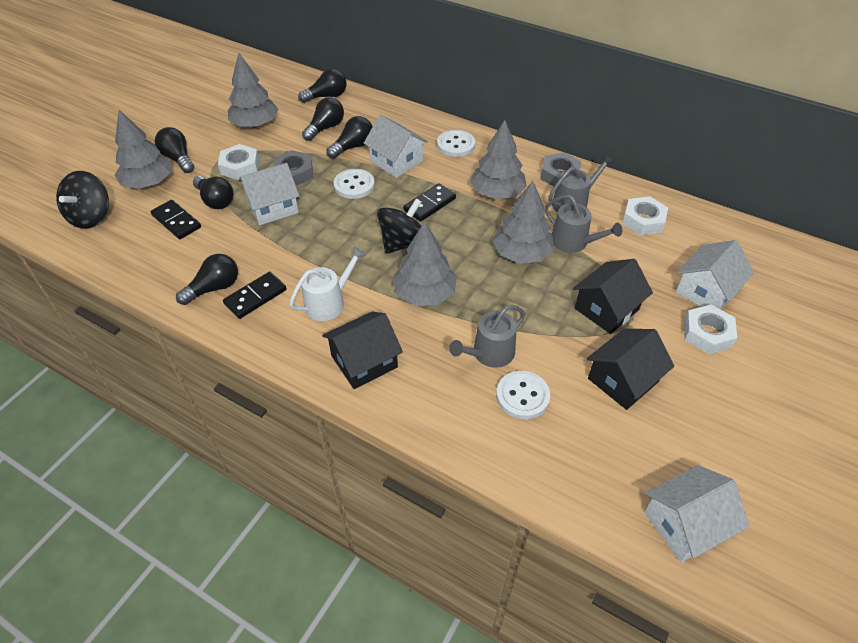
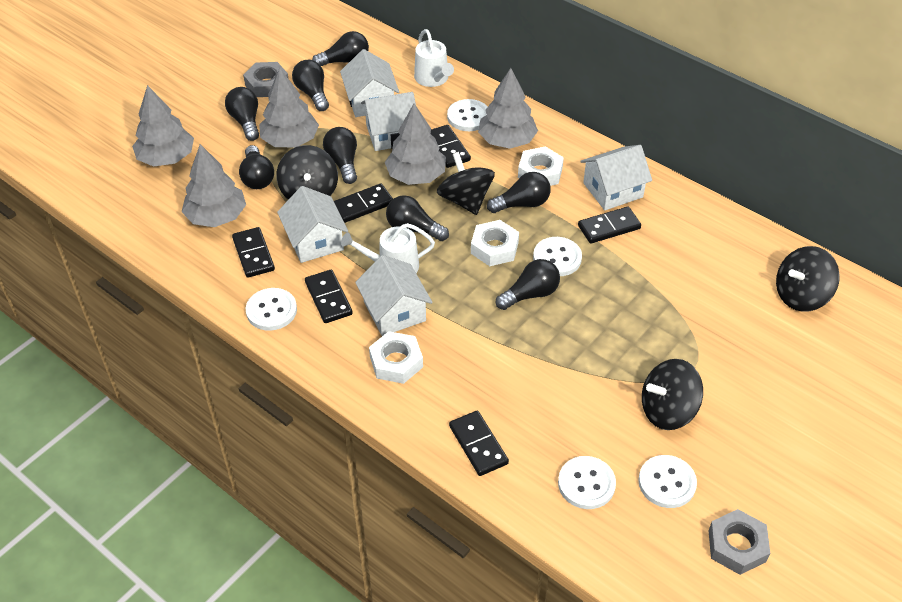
black domino: 3 -> 6
black house: 3 -> 0
black light bulb: 6 -> 8
black spinning top: 2 -> 4
grey watering can: 3 -> 0
white button: 3 -> 5
white house: 4 -> 5
white watering can: 1 -> 2

